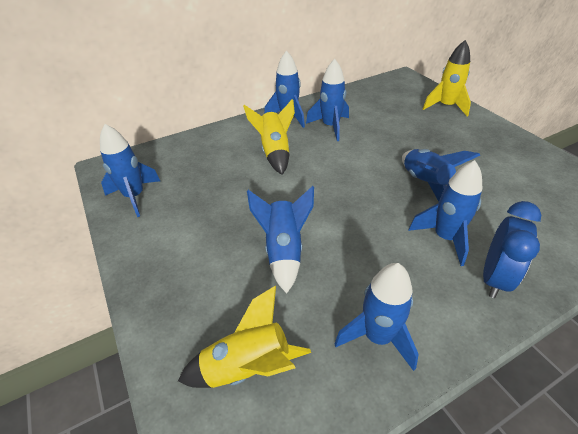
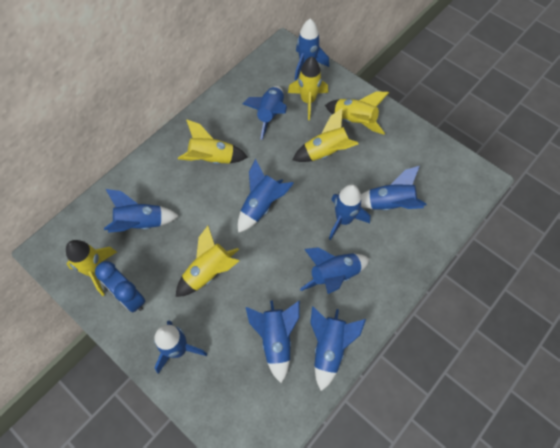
blue rocket: 7 -> 10
yellow rocket: 3 -> 6

